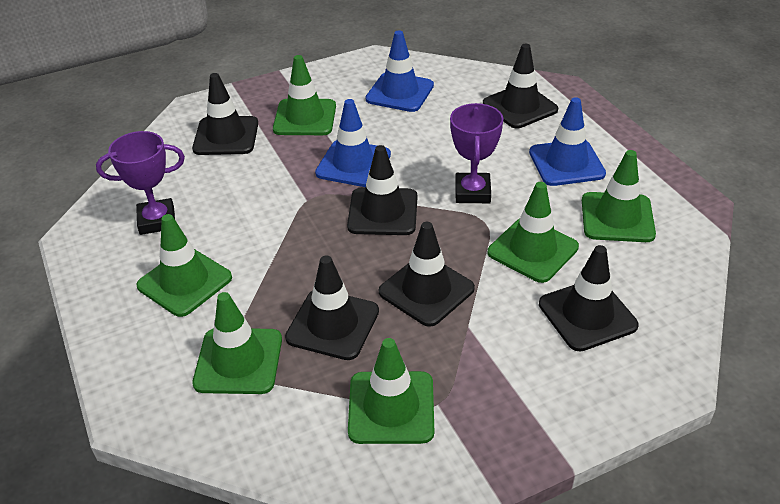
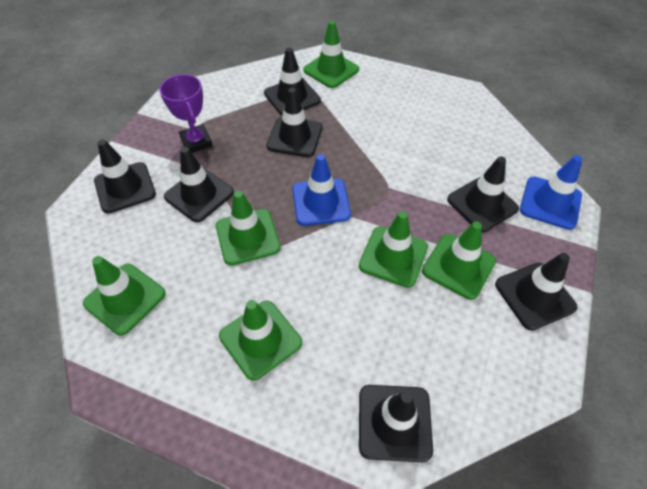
black traffic cone: 6 -> 7
blue traffic cone: 3 -> 2
purple trophy: 2 -> 1

